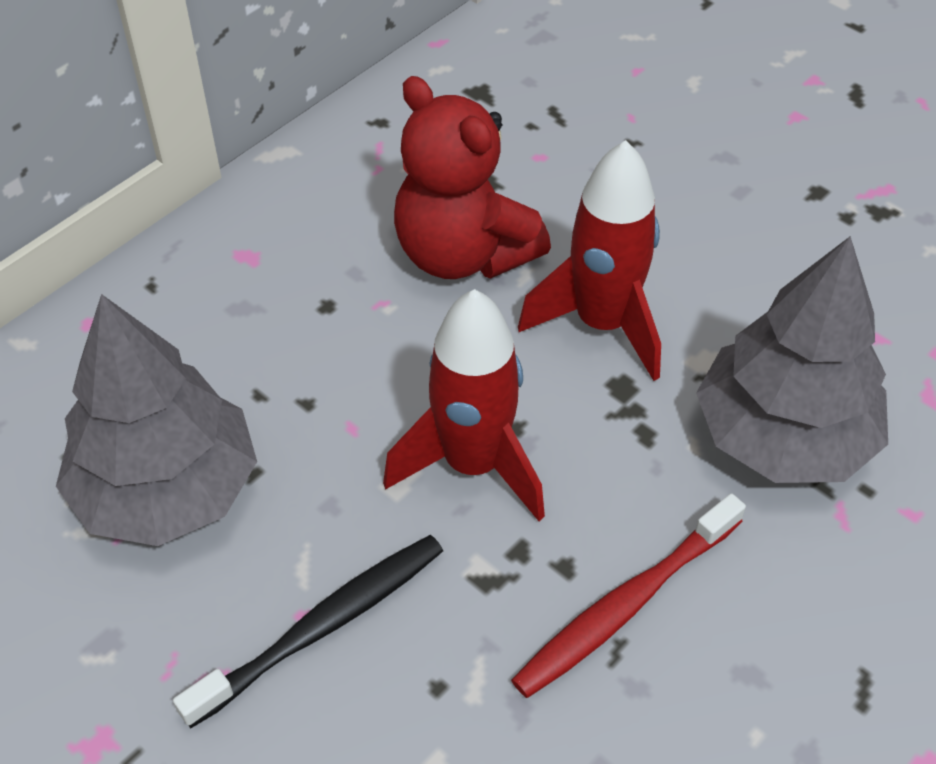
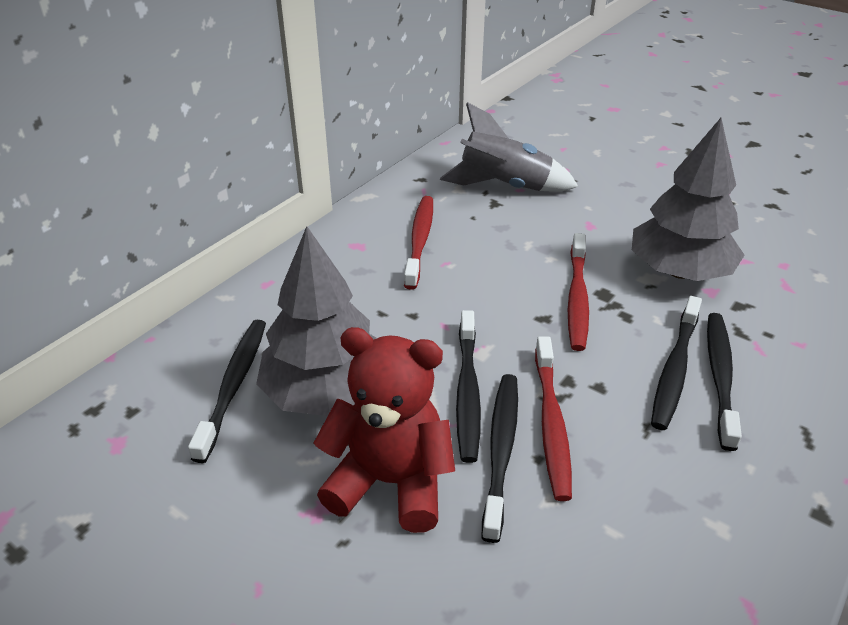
black toothbrush: 1 -> 5
grey rocket: 0 -> 1
red rocket: 2 -> 0
red toothbrush: 1 -> 3

